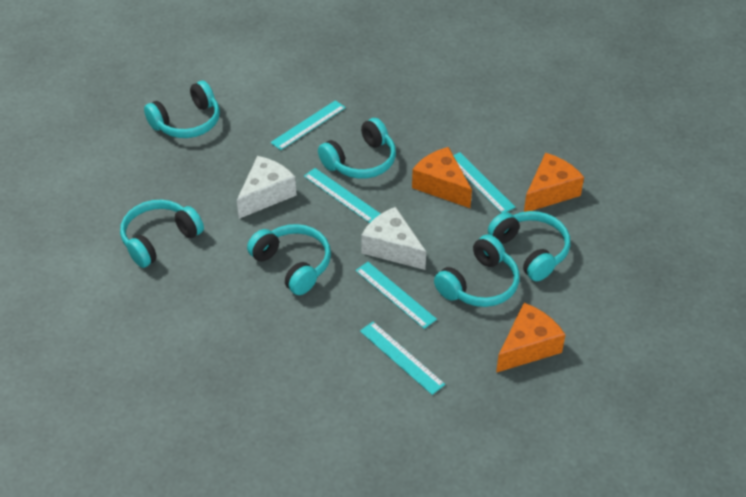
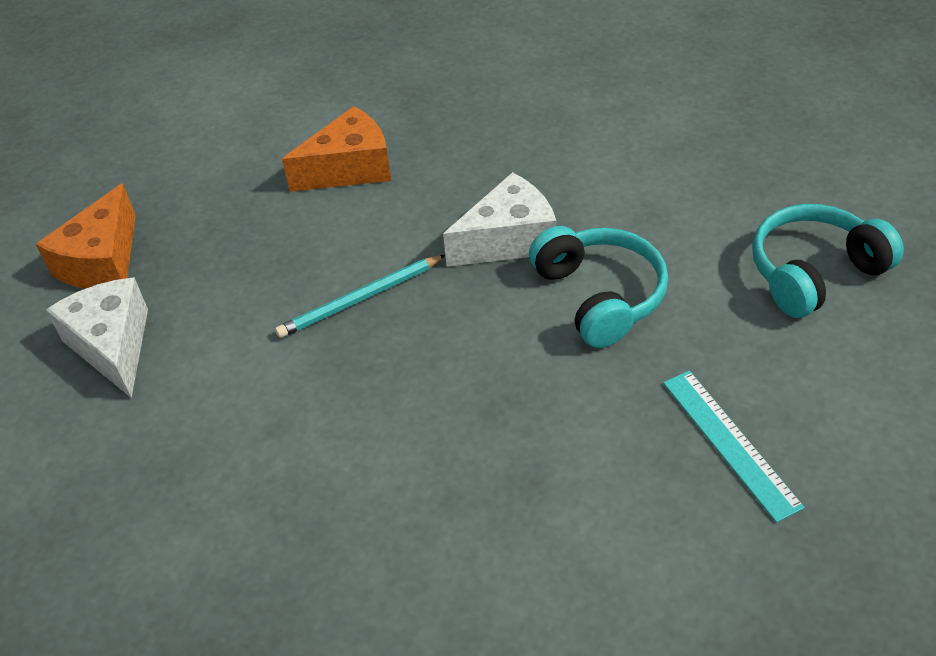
orange cheese: 3 -> 2
turquoise headphones: 6 -> 2
turquoise pencil: 0 -> 1
turquoise ruler: 5 -> 1

